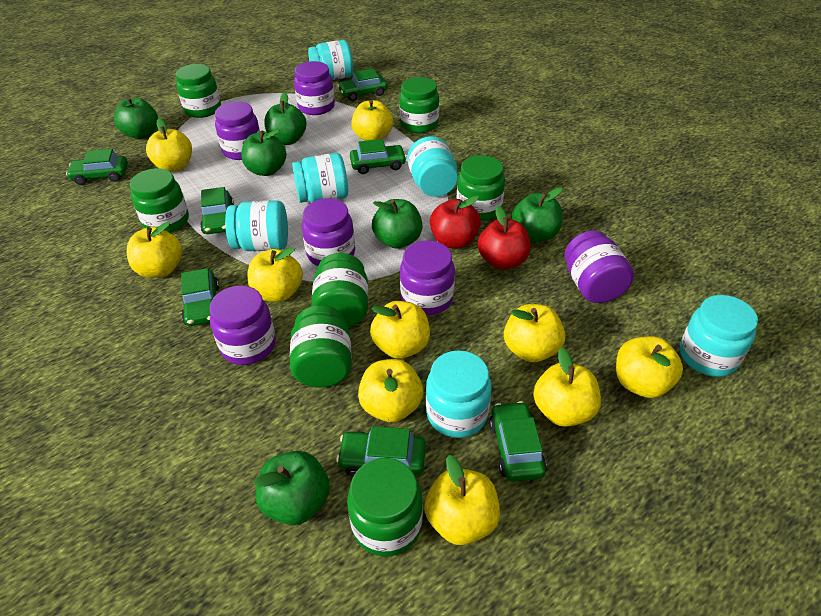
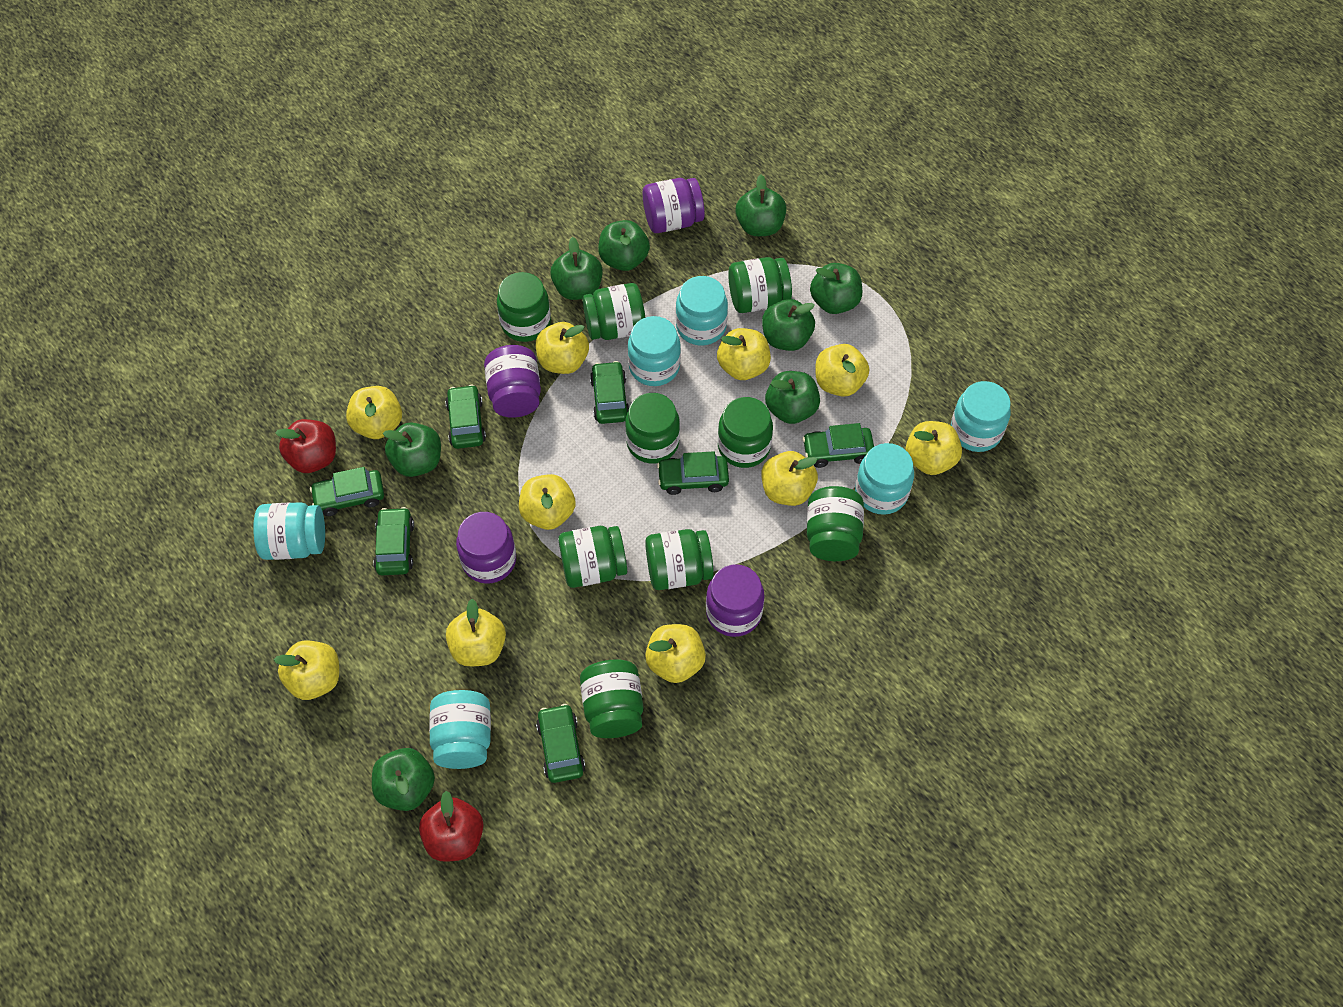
green apple: 6 -> 8
green jar: 7 -> 9
purple jar: 6 -> 4

